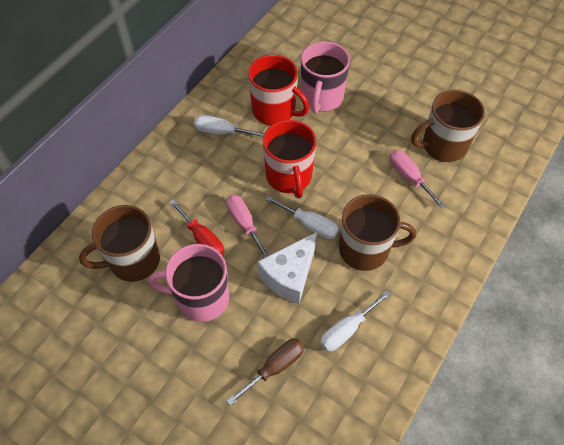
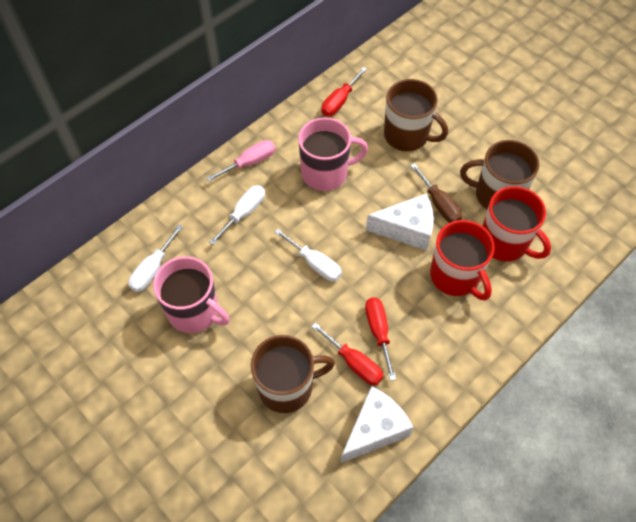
pink screwdriver: 2 -> 1
red screwdriver: 1 -> 3
white cheese: 1 -> 2

